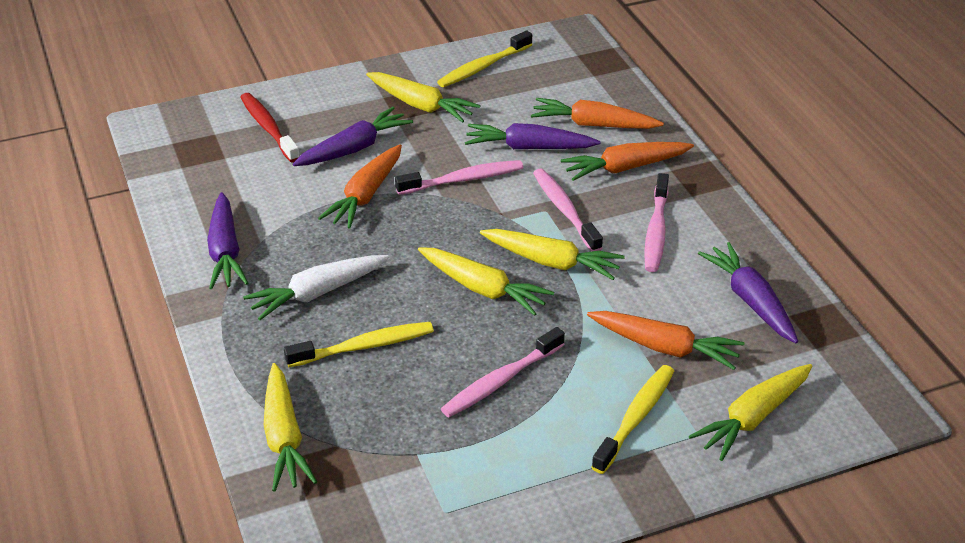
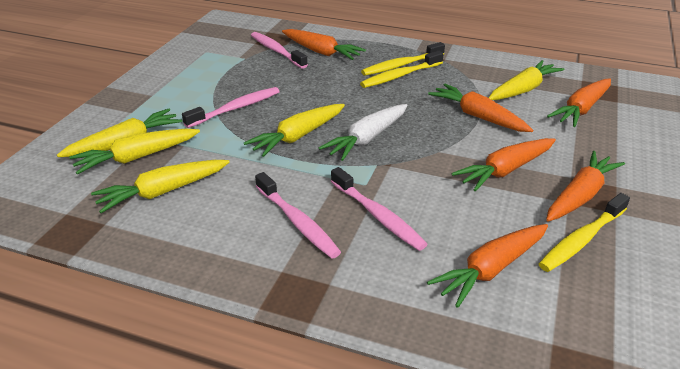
orange carrot: 4 -> 6
purple carrot: 4 -> 0
red toothbrush: 1 -> 0

